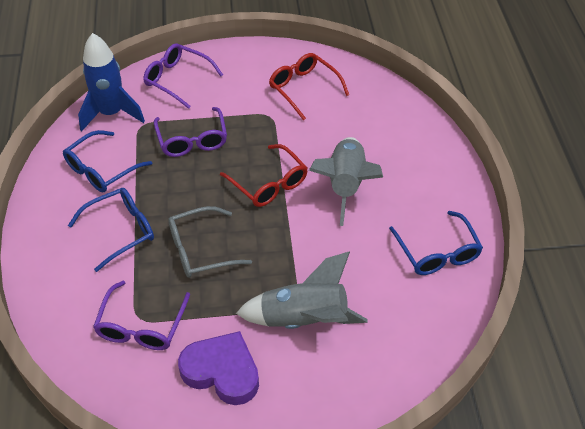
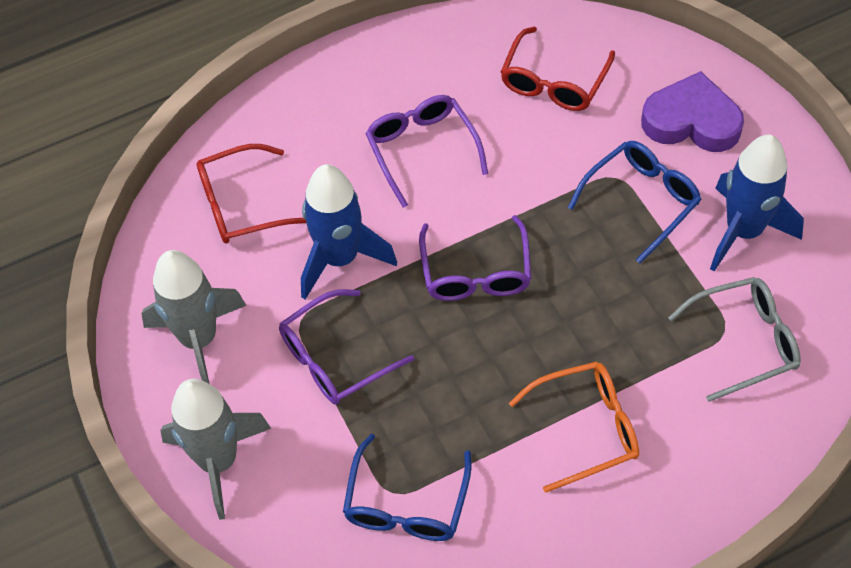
blue glasses: 3 -> 2
blue rocket: 1 -> 2
orange glasses: 0 -> 1

